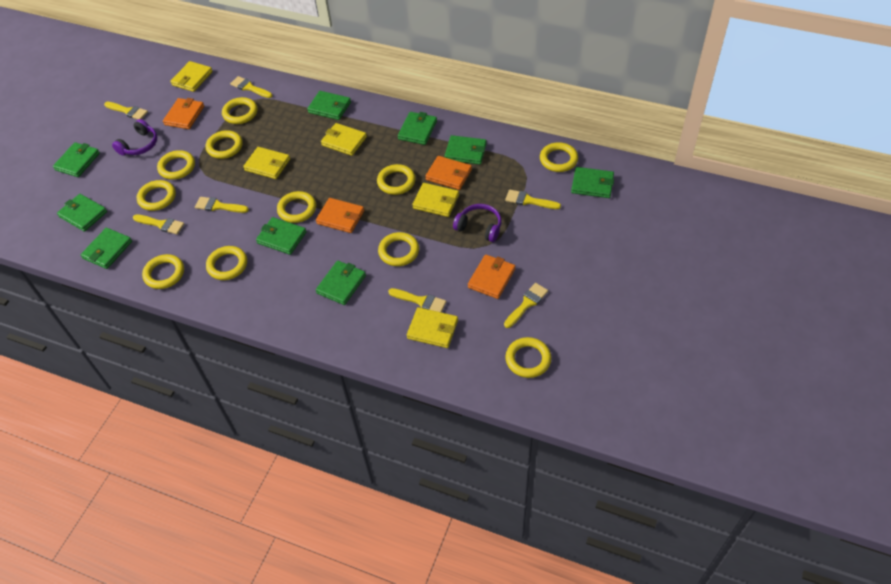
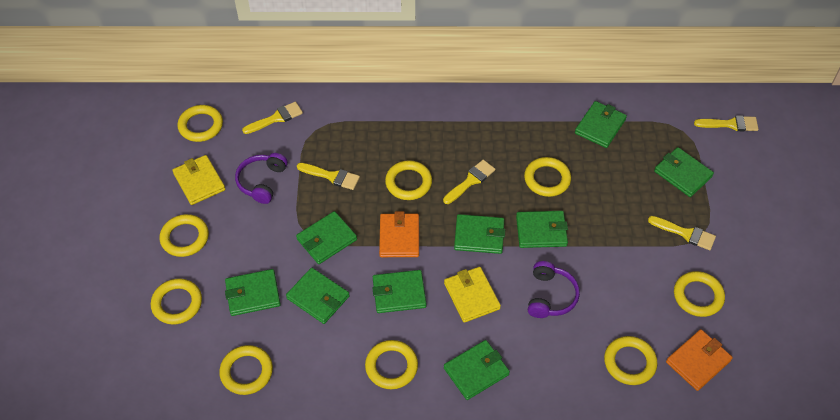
orange wallet: 4 -> 2
yellow brush: 7 -> 5
yellow ring: 11 -> 9
yellow wallet: 5 -> 2

